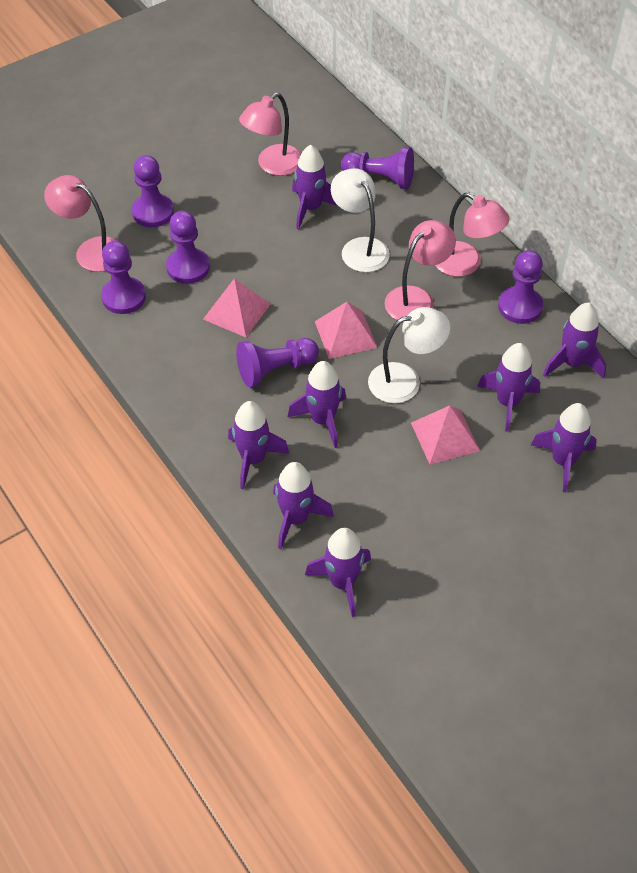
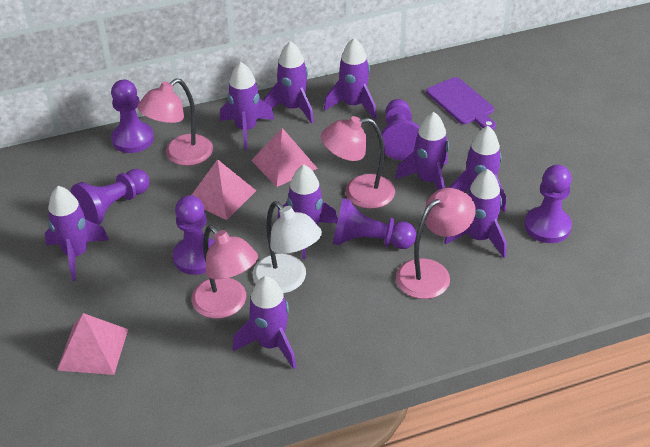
purple cutting board: 0 -> 1
purple rocket: 8 -> 9
white lamp: 2 -> 1

